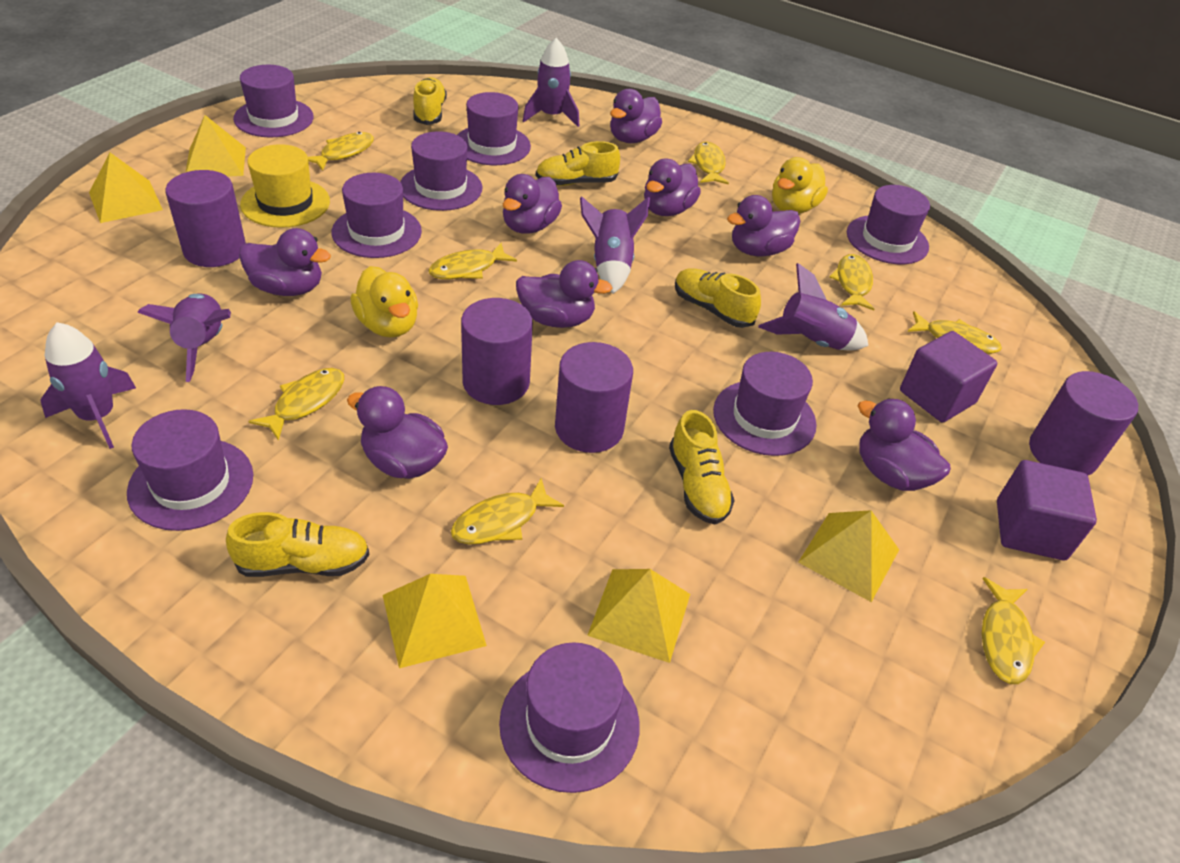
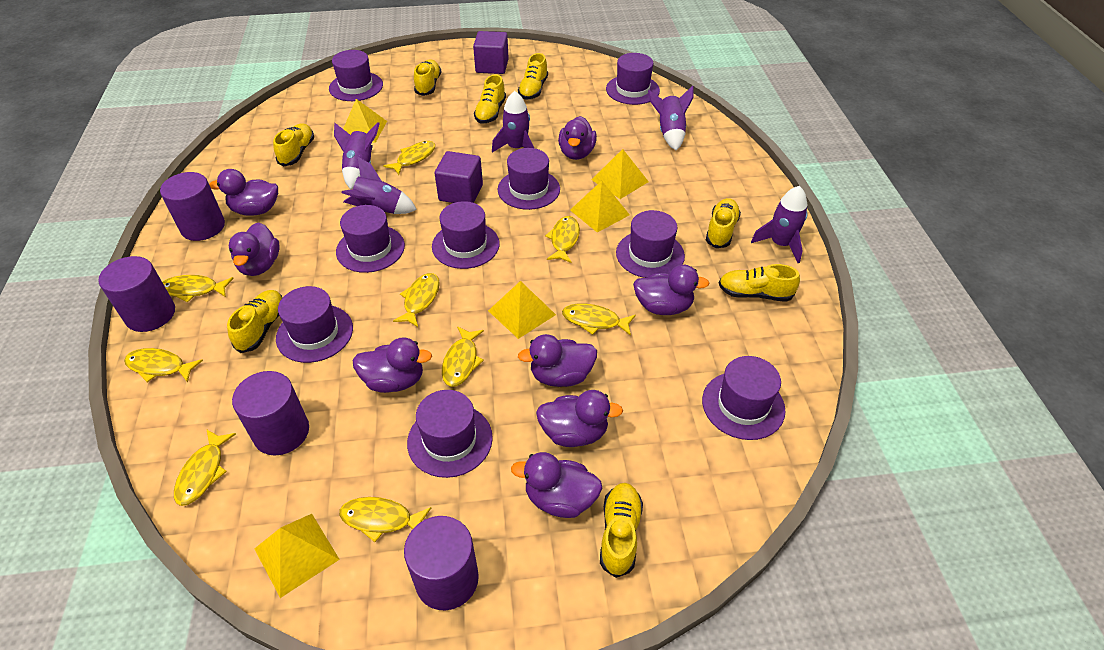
purple hat: 8 -> 9
yellow duck: 2 -> 0
yellow fish: 8 -> 9
yellow hat: 1 -> 0
yellow shoe: 5 -> 8

